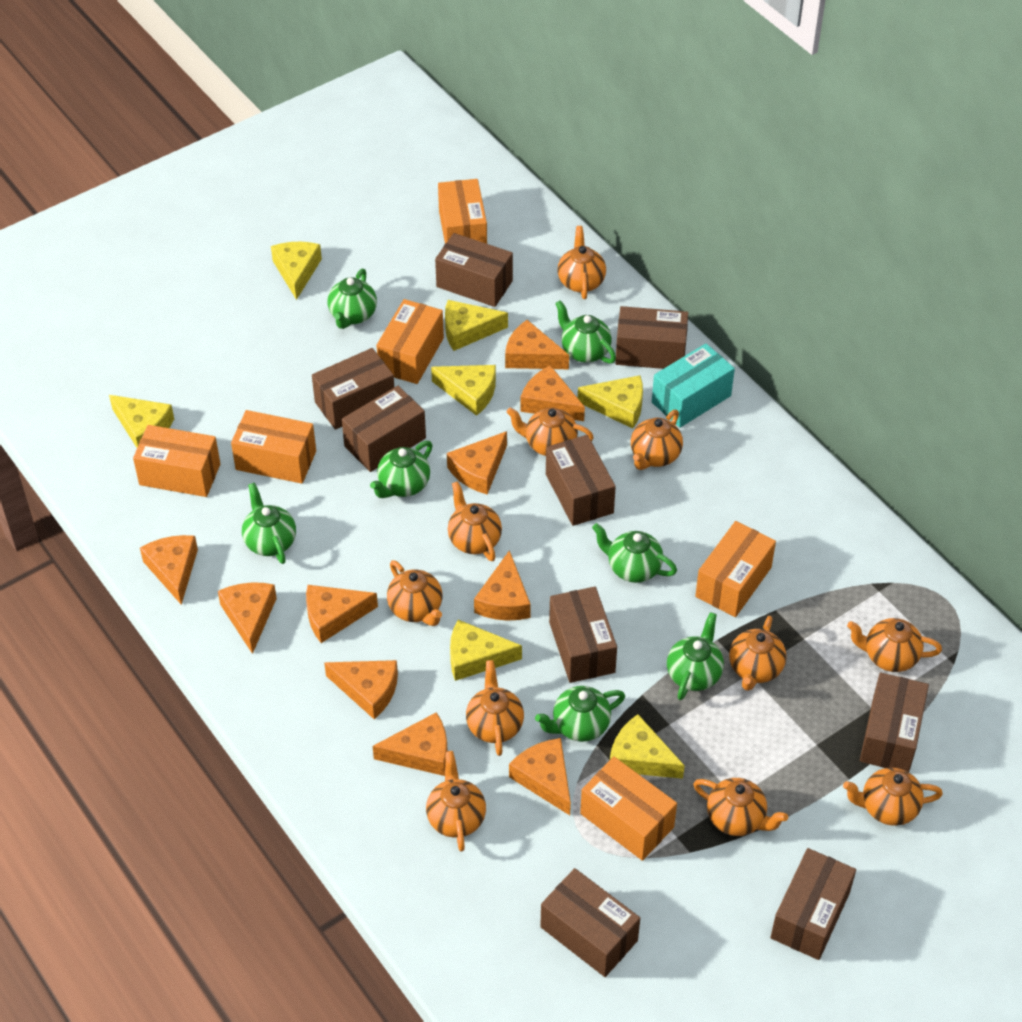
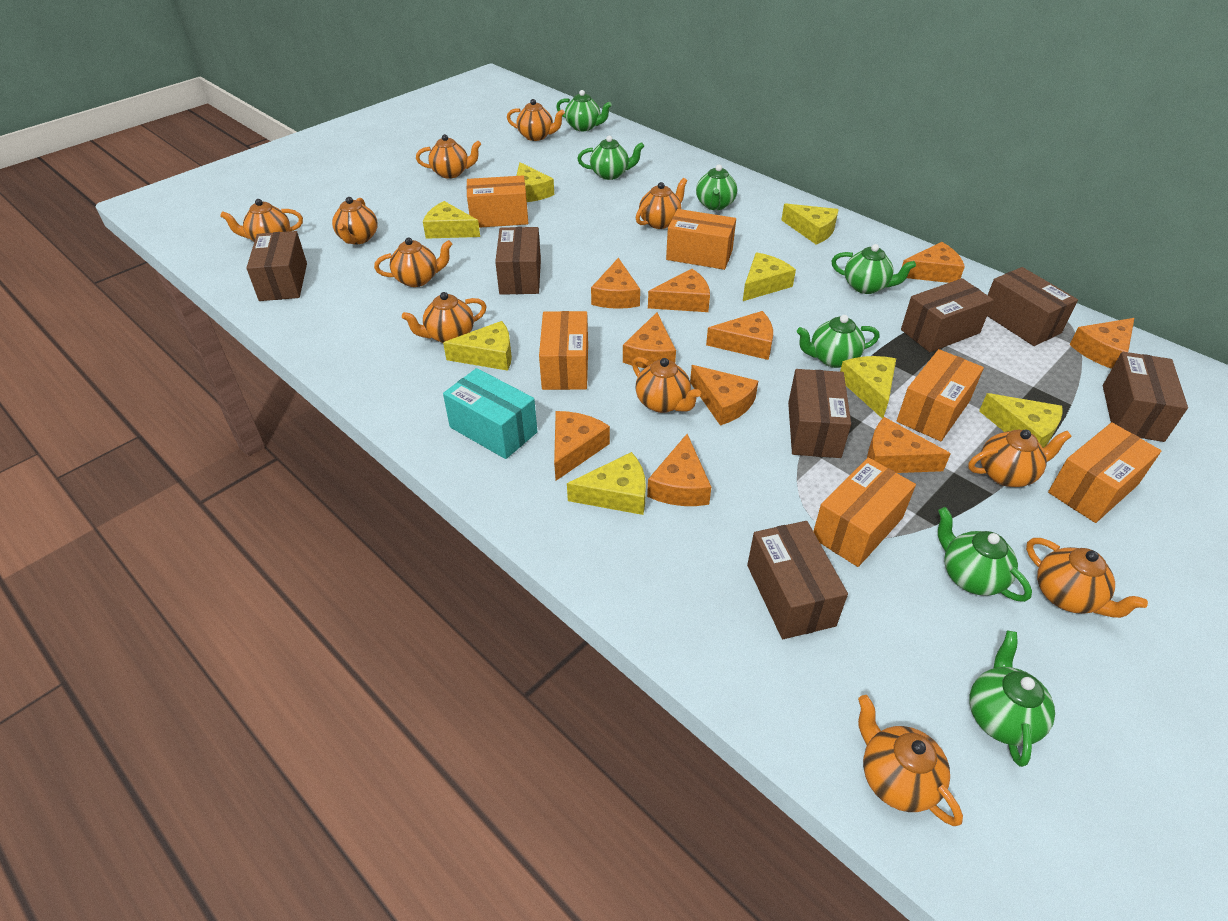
brown box: 9 -> 7
yellow cheese: 7 -> 8

